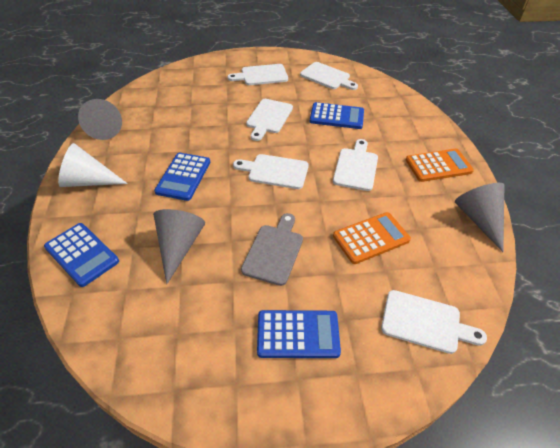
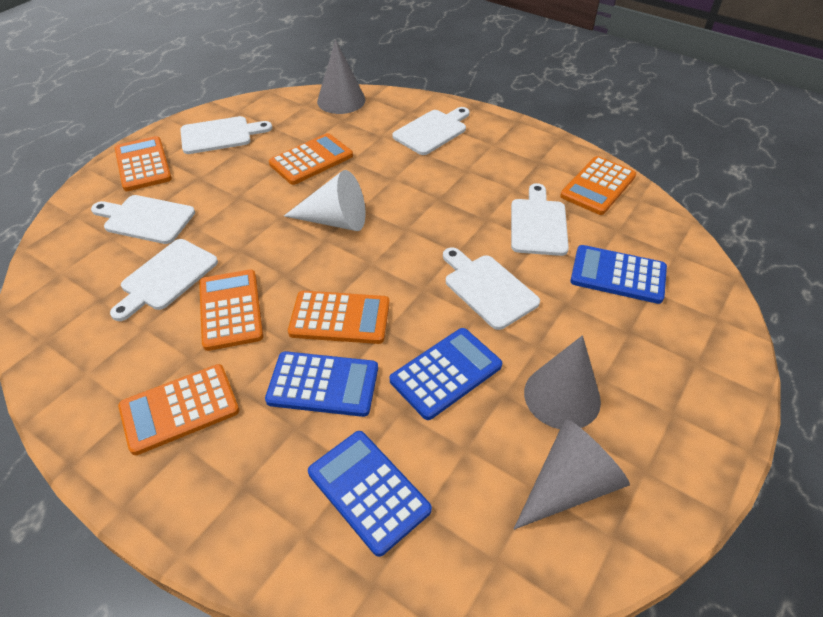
grey cutting board: 1 -> 0
orange calculator: 2 -> 6

